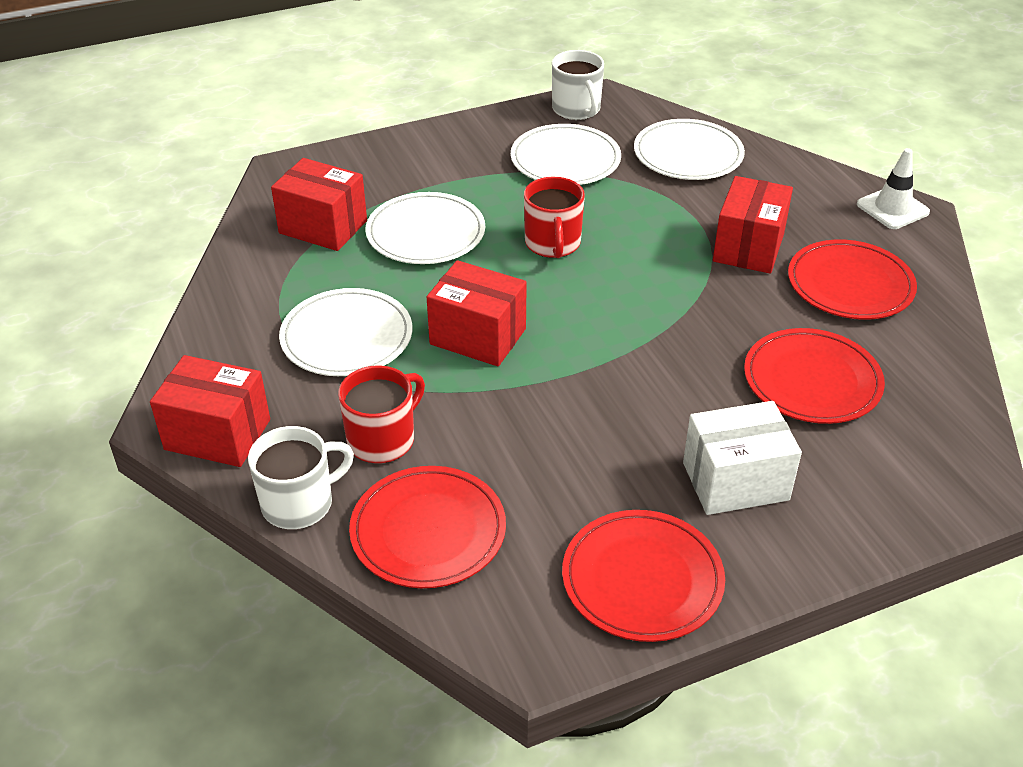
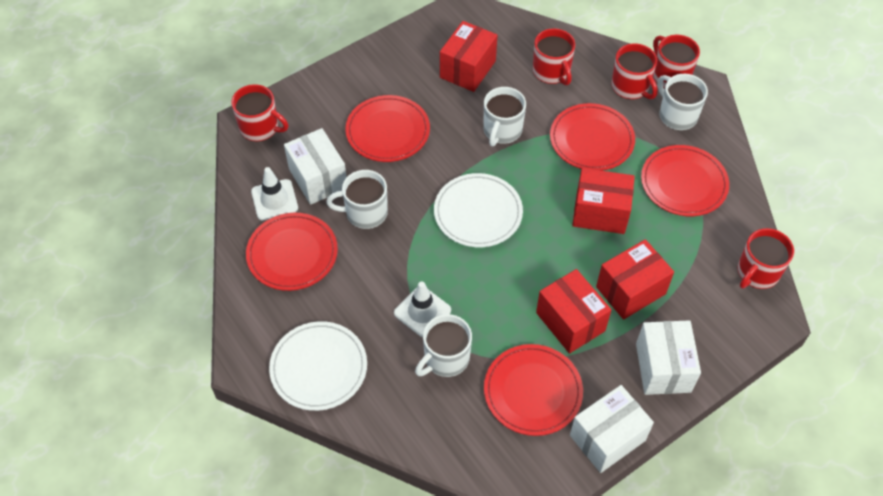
red mug: 2 -> 5
red plate: 4 -> 5
white box: 1 -> 3
white mug: 2 -> 4
white plate: 4 -> 2
white traffic cone: 1 -> 2

